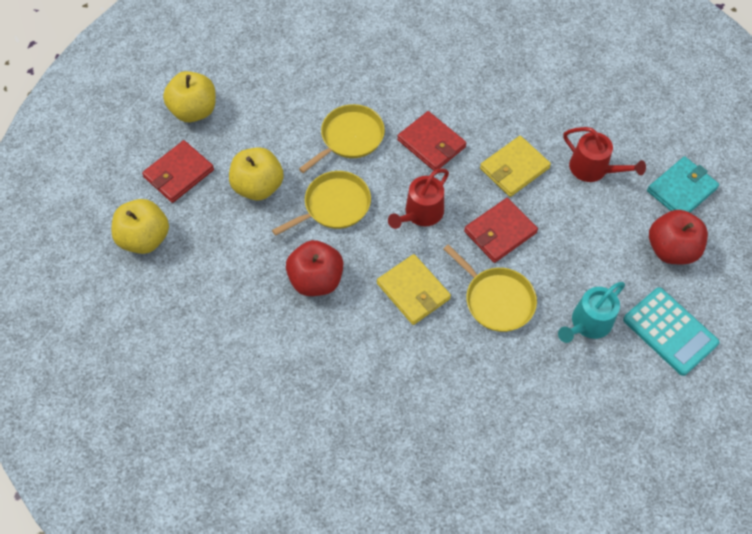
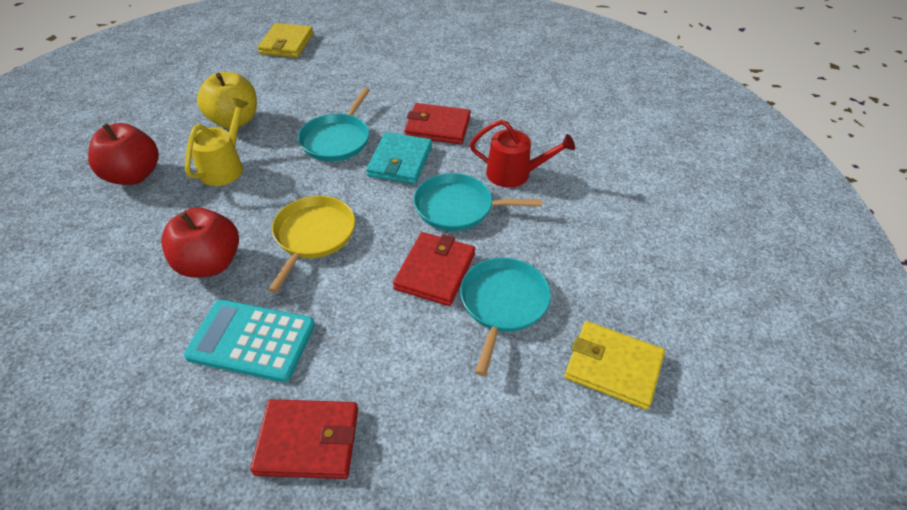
red watering can: 2 -> 1
turquoise pan: 0 -> 3
turquoise watering can: 1 -> 0
yellow apple: 3 -> 1
yellow pan: 3 -> 1
yellow watering can: 0 -> 1

